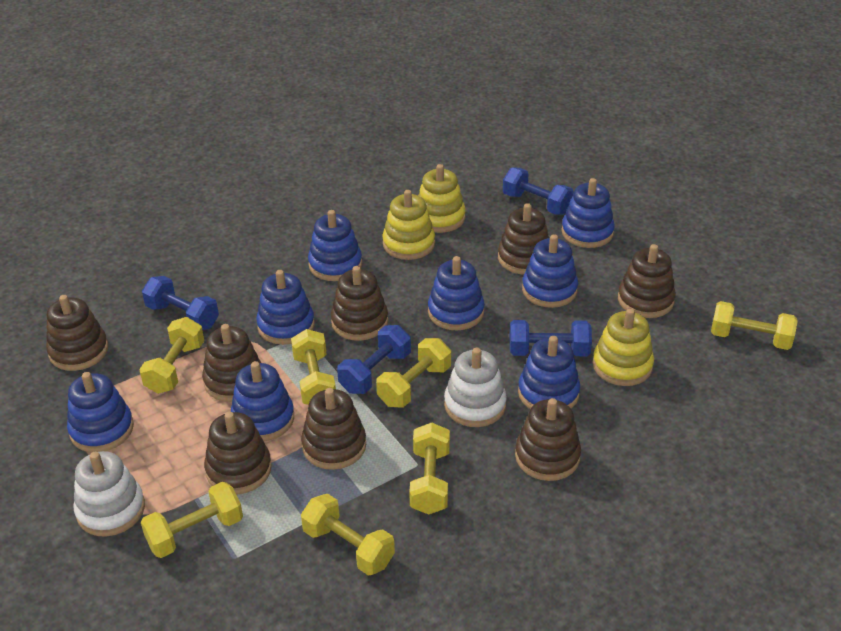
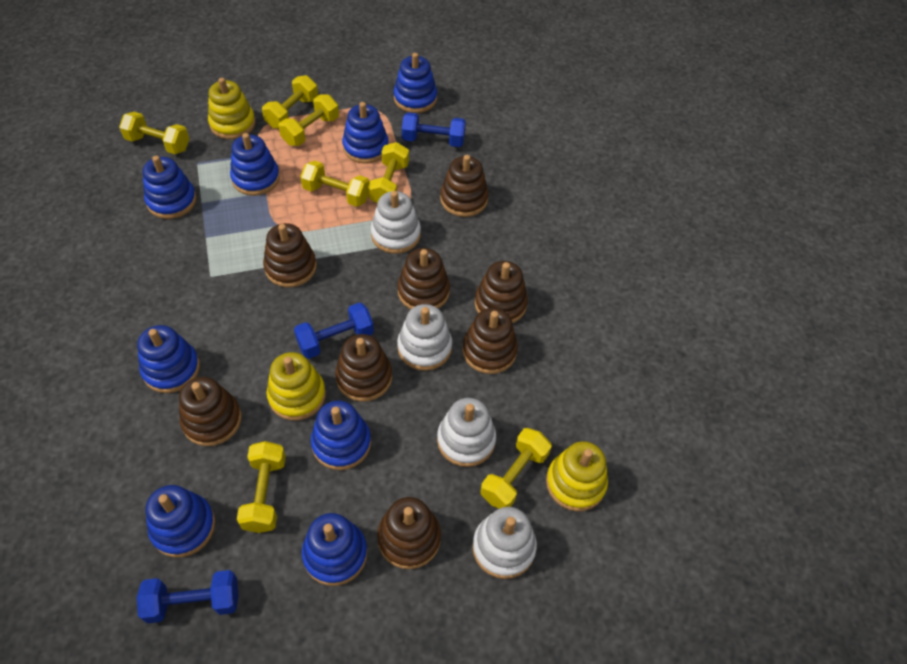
blue dumbbell: 4 -> 3
white stacking toy: 2 -> 4

